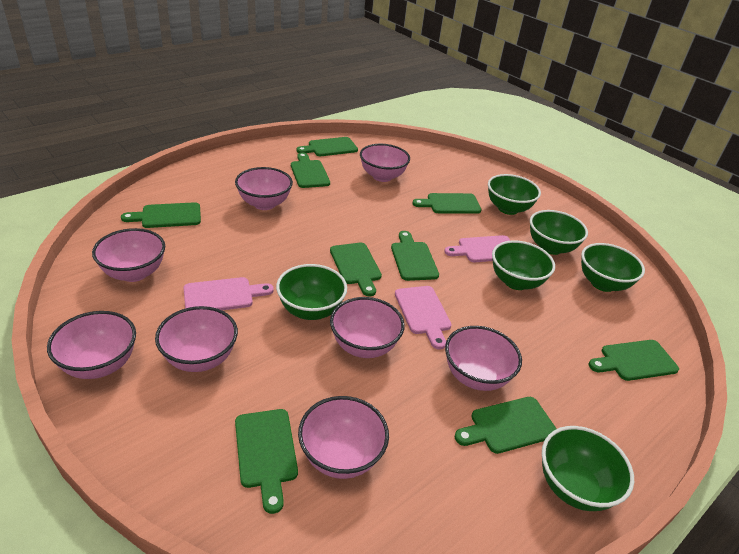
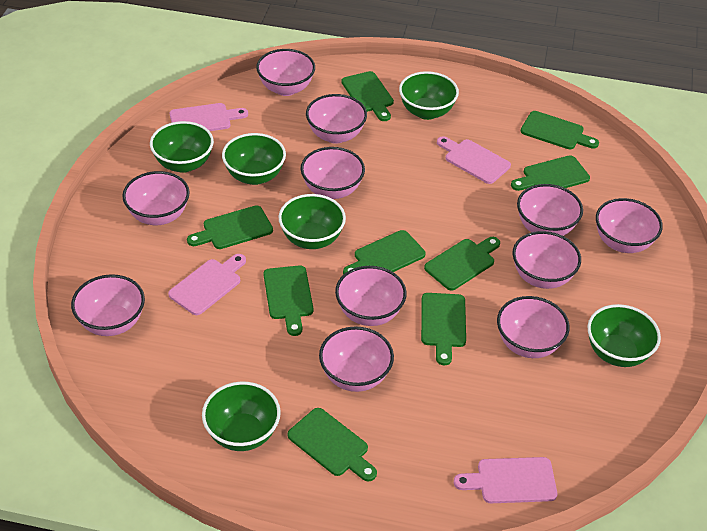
pink bowl: 8 -> 11
pink cutting board: 3 -> 4

